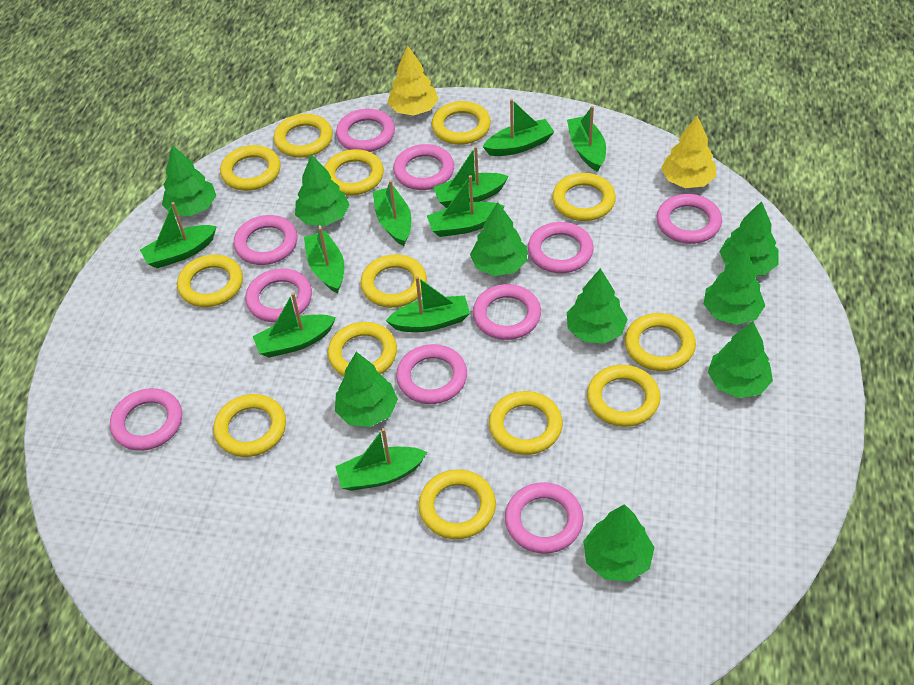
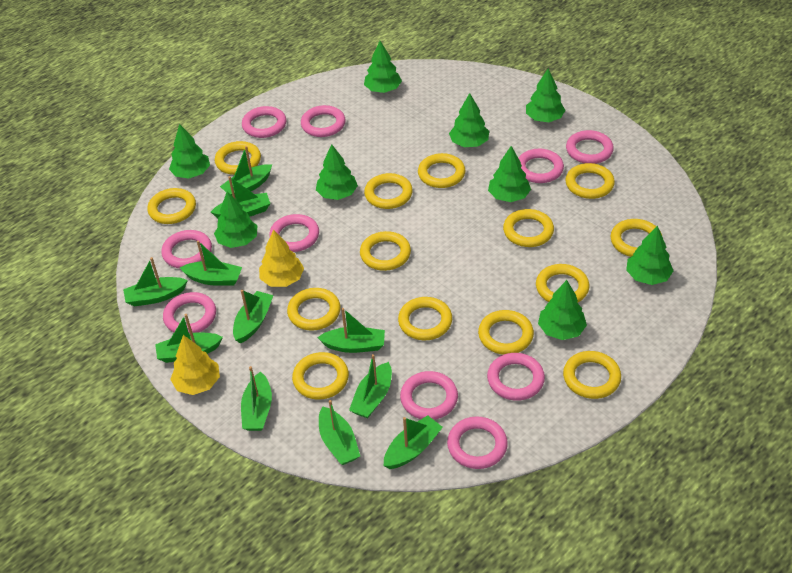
green boat: 10 -> 11
yellow ring: 13 -> 14

